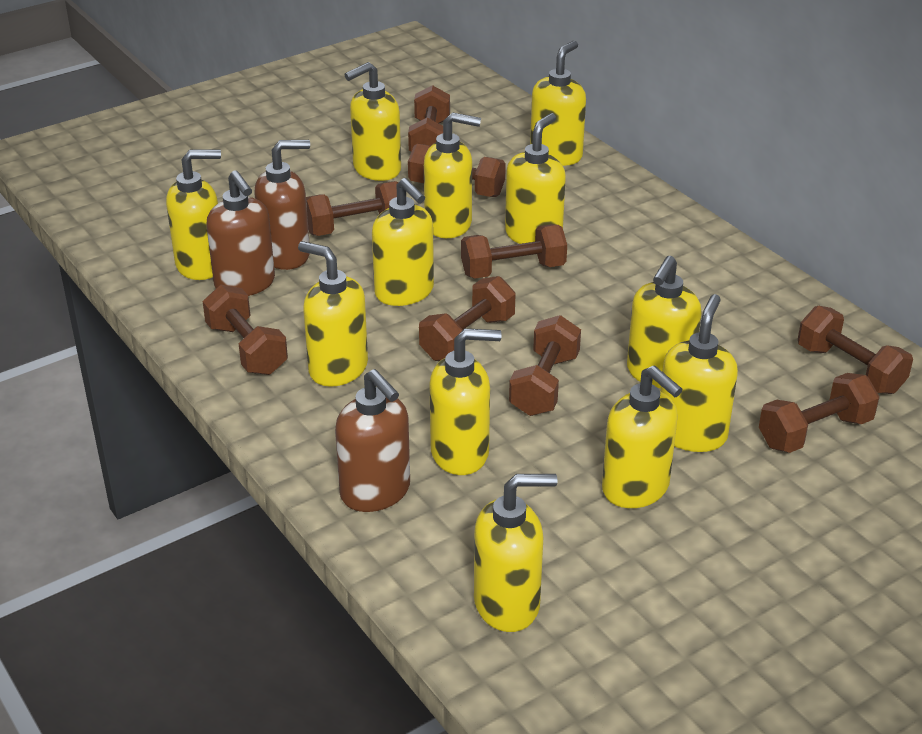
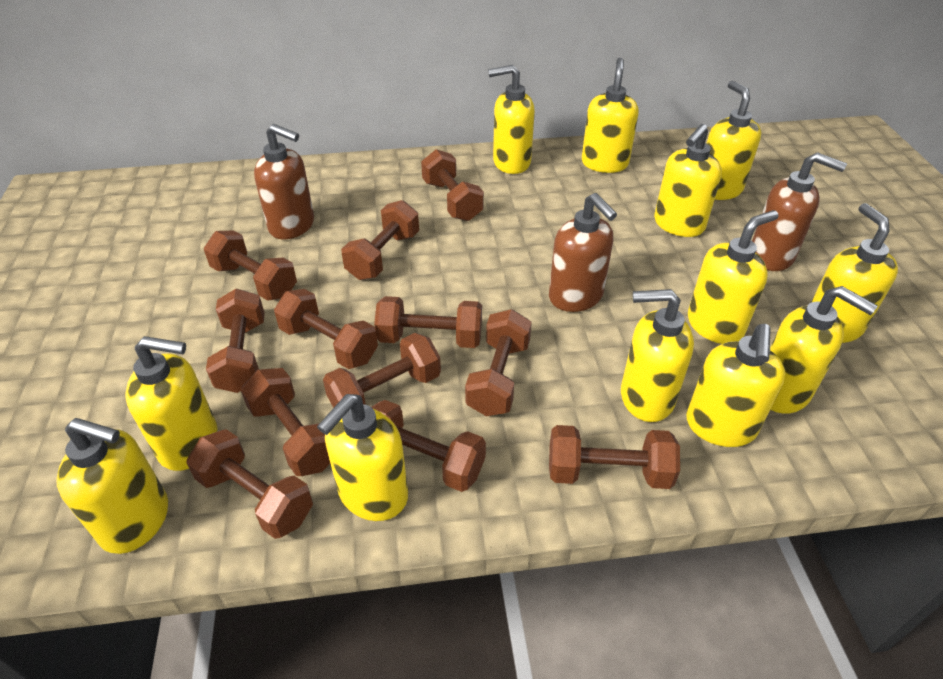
brown dumbbell: 9 -> 12

